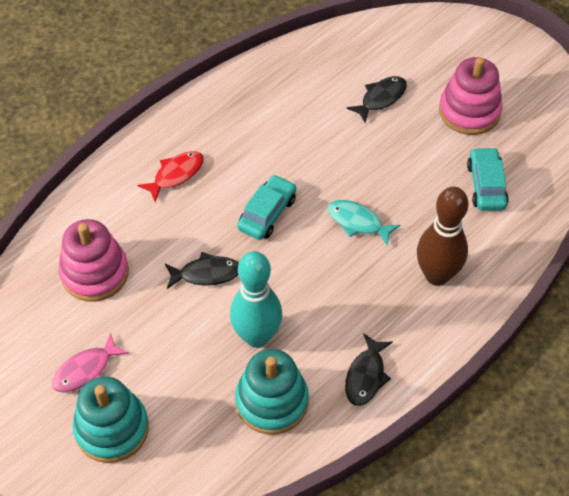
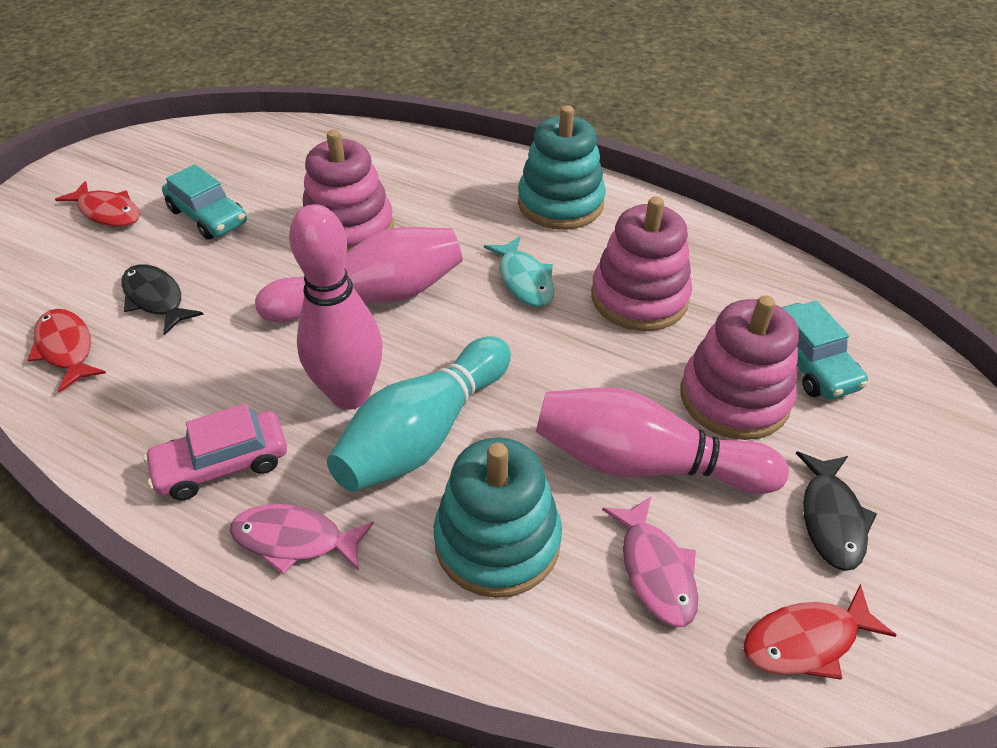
black fish: 3 -> 2
brown bowling pin: 1 -> 0
pink bowling pin: 0 -> 3
pink car: 0 -> 1
pink fish: 1 -> 2
pink stacking toy: 2 -> 3
red fish: 1 -> 3

